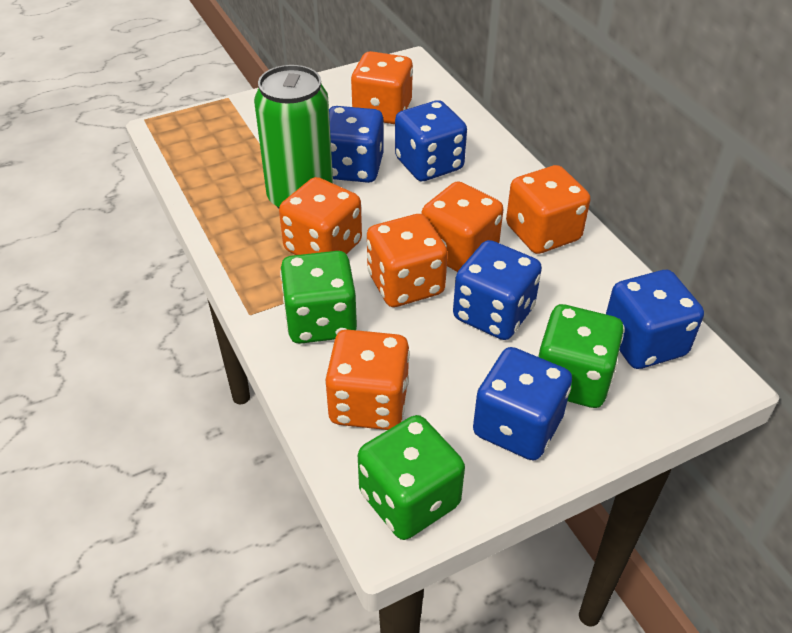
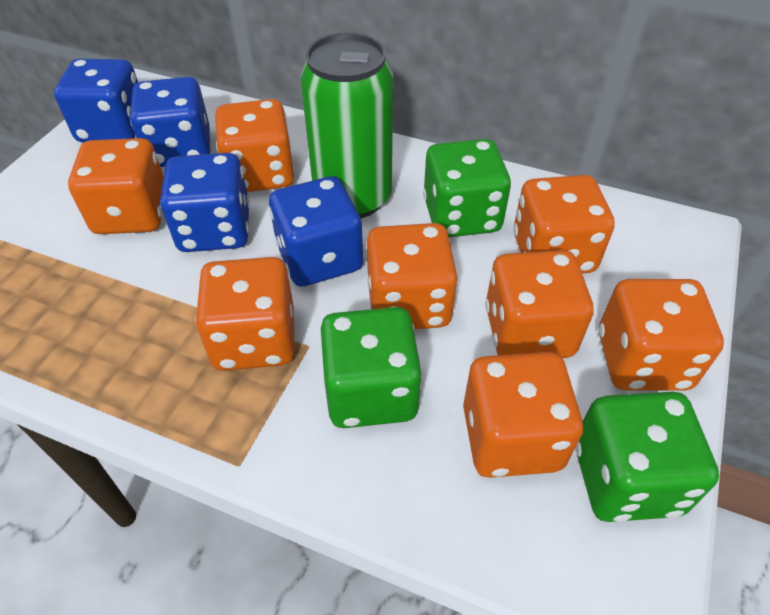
blue dice: 5 -> 4
orange dice: 6 -> 8

